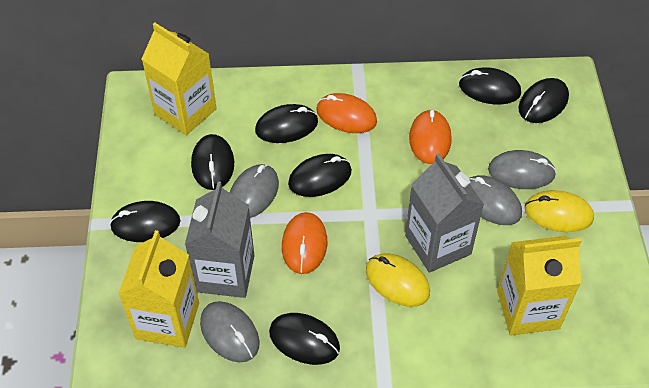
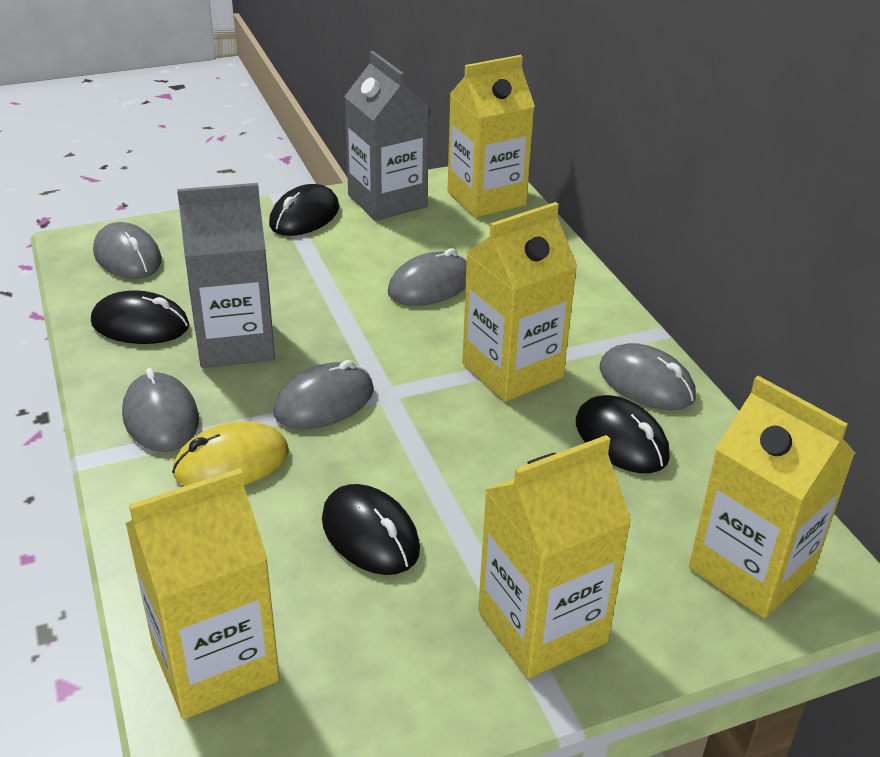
black mouse: 7 -> 4
grey mouse: 4 -> 5
orange mouse: 3 -> 0
yellow carton: 3 -> 5
yellow mouse: 2 -> 1

